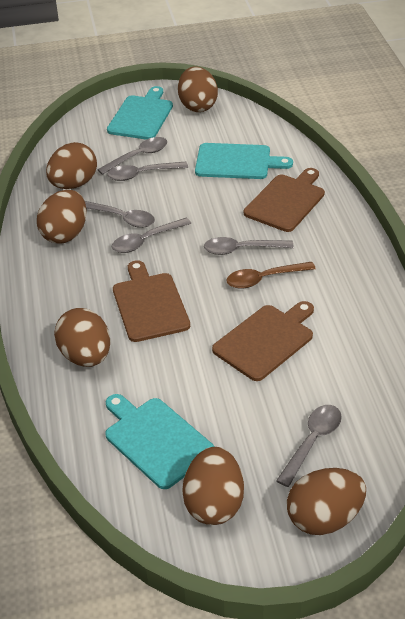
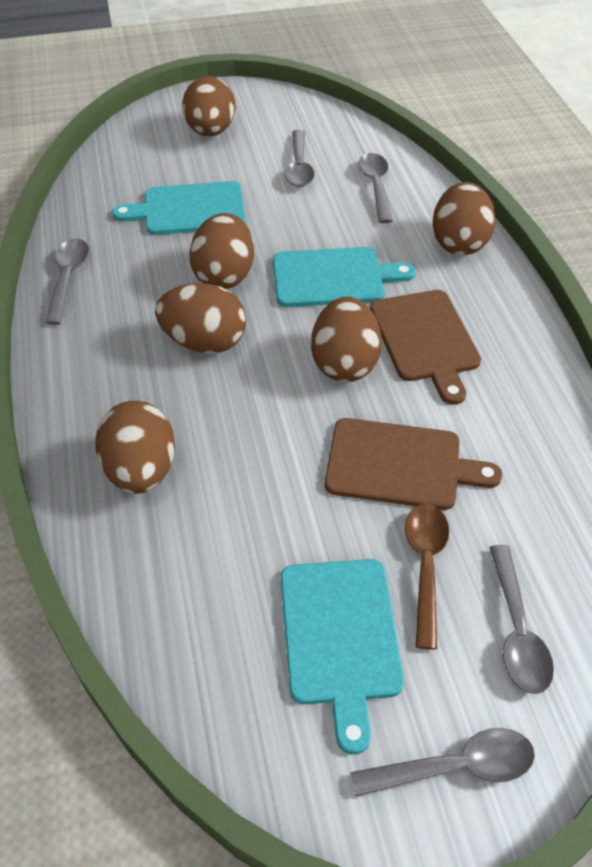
brown cutting board: 3 -> 2
grey spoon: 6 -> 5

